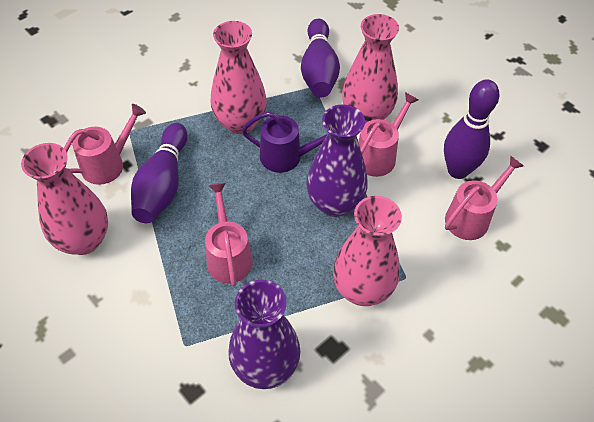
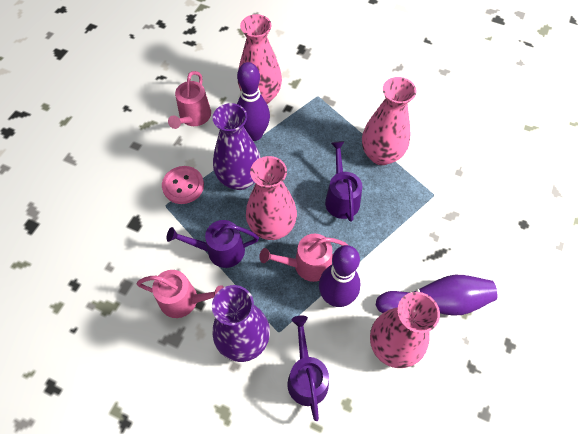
pink button: 0 -> 1
pink watering can: 4 -> 3
purple watering can: 1 -> 3

